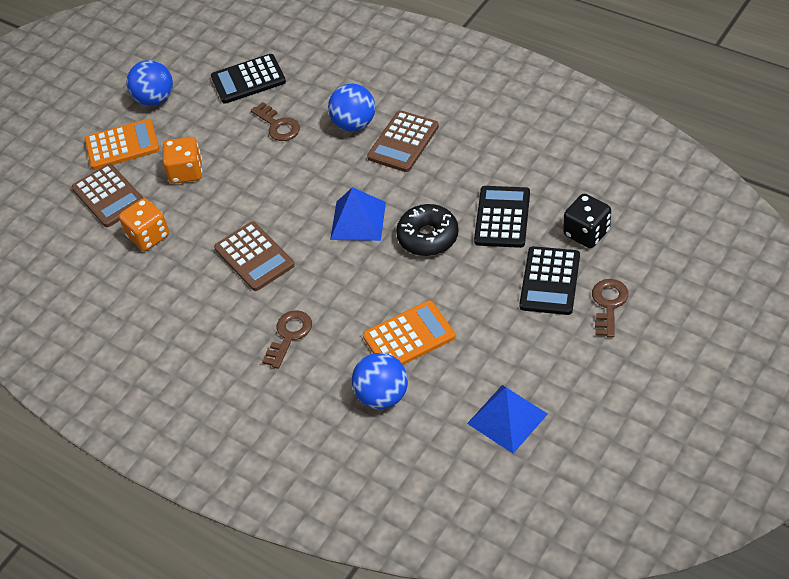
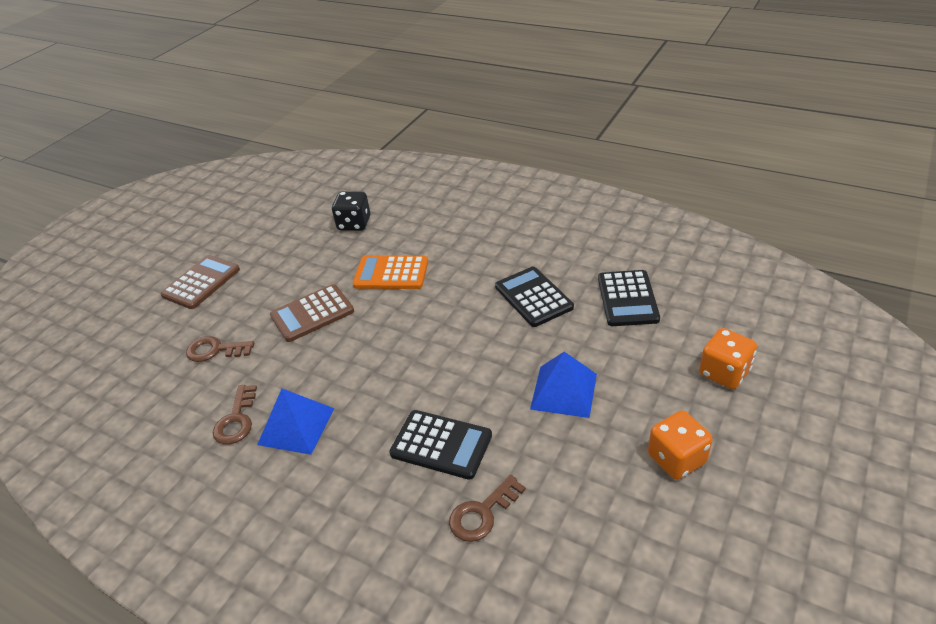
black donut: 1 -> 0
blue ball: 3 -> 0
brown calculator: 3 -> 2
orange calculator: 2 -> 1

